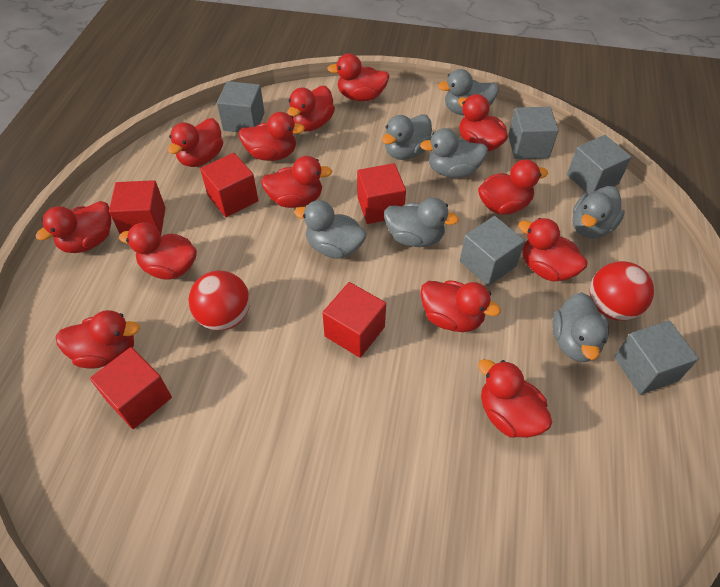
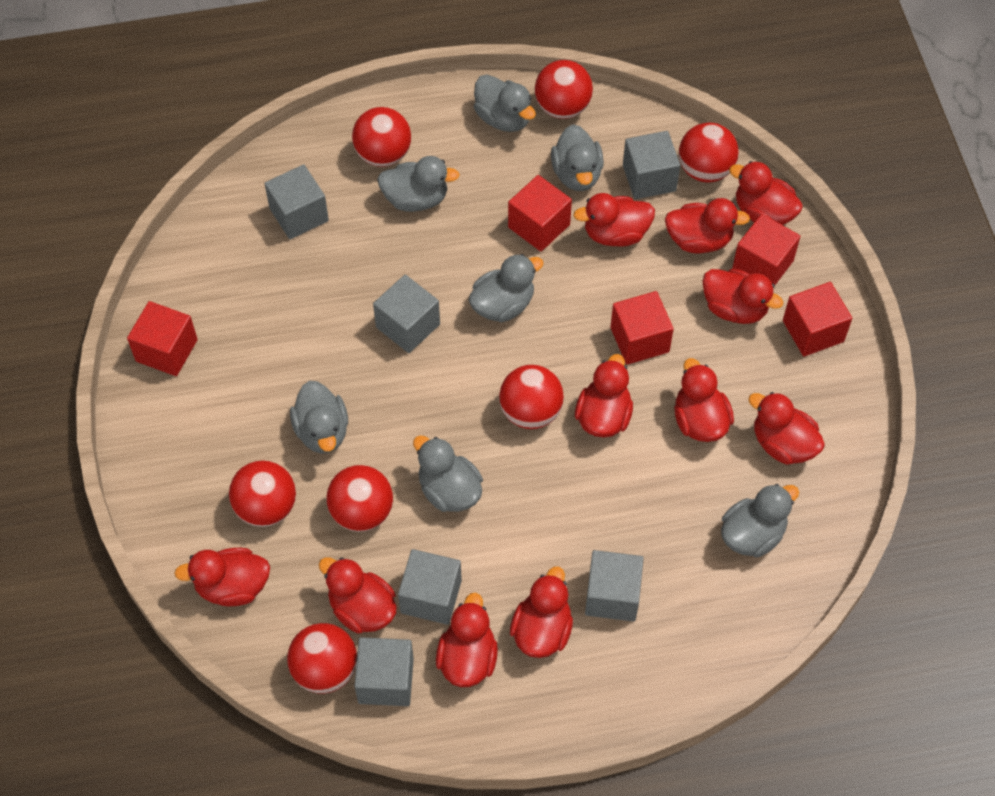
grey cube: 5 -> 6
red ball: 2 -> 7
red duck: 13 -> 11

